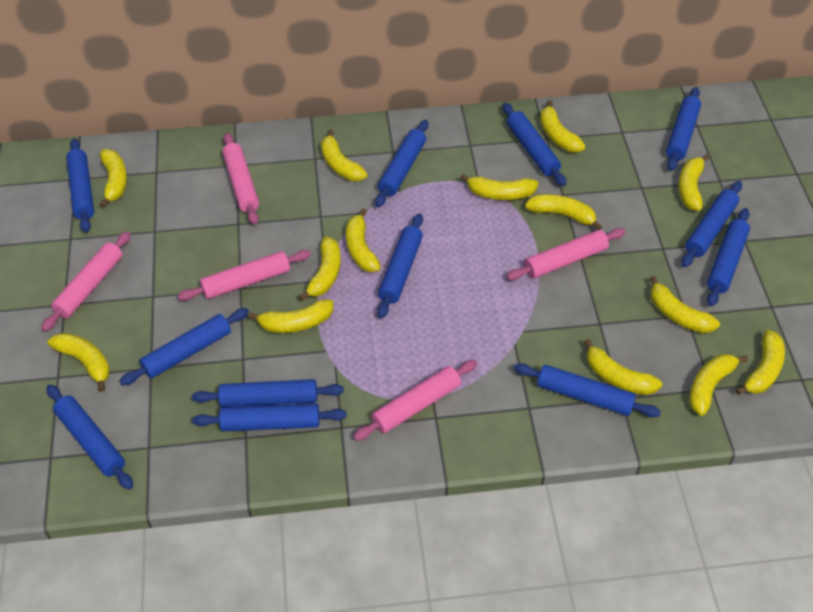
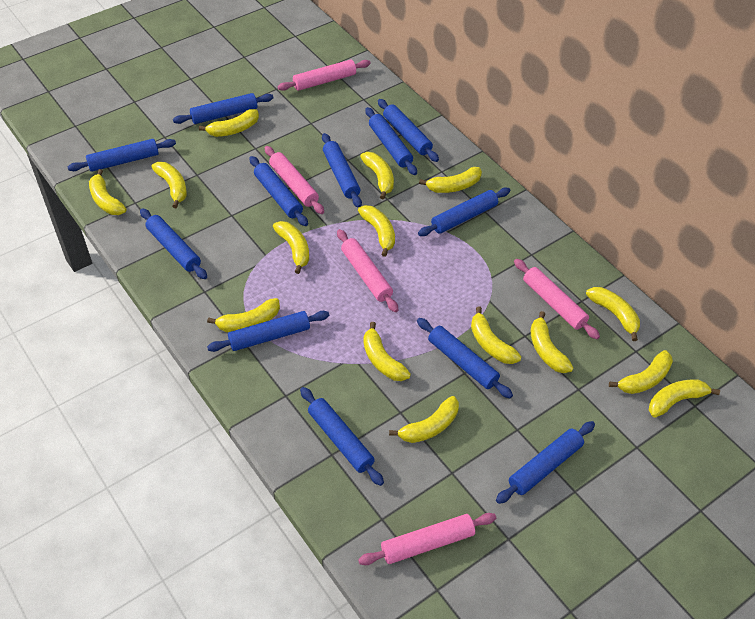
yellow banana: 14 -> 15

